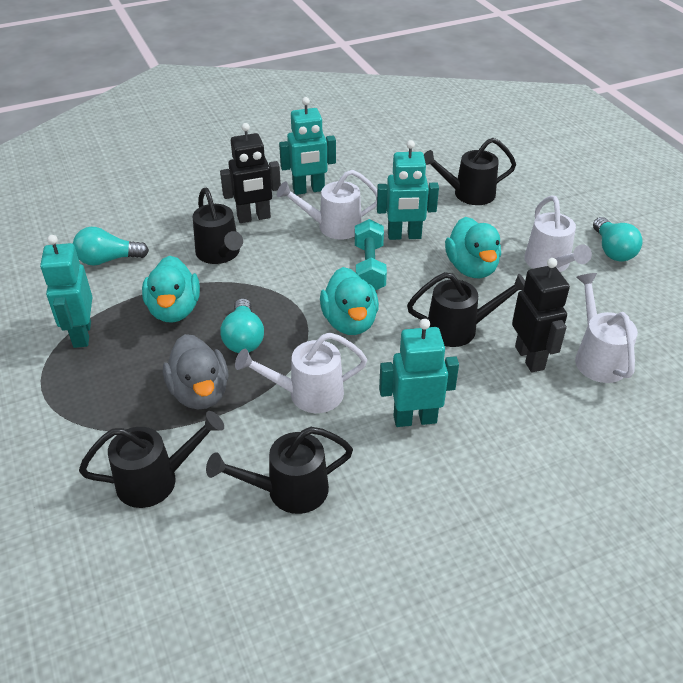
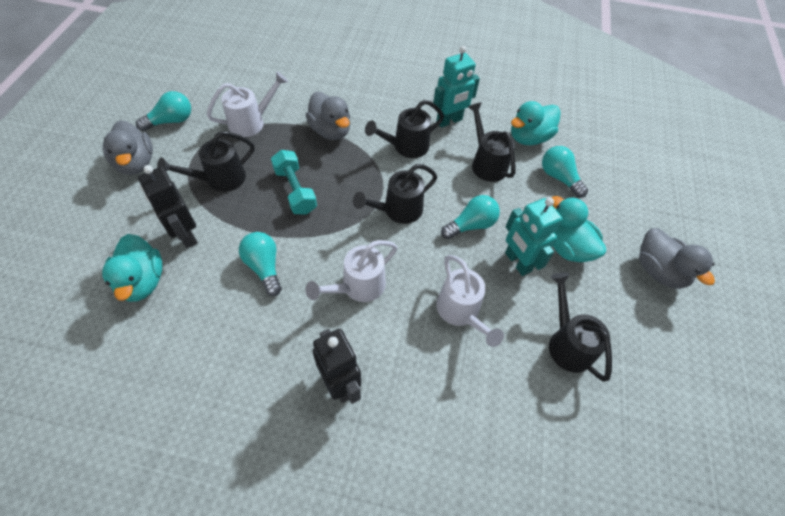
grey duck: 1 -> 3
turquoise light bulb: 3 -> 4
turquoise robot: 4 -> 2
white watering can: 4 -> 3

